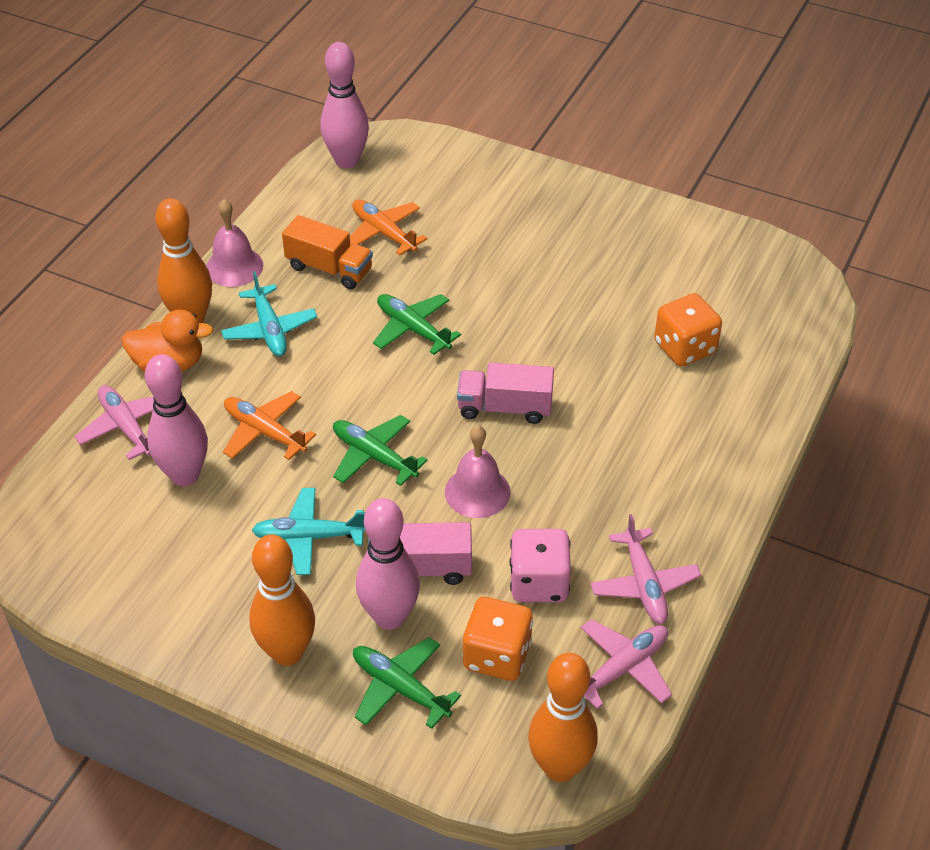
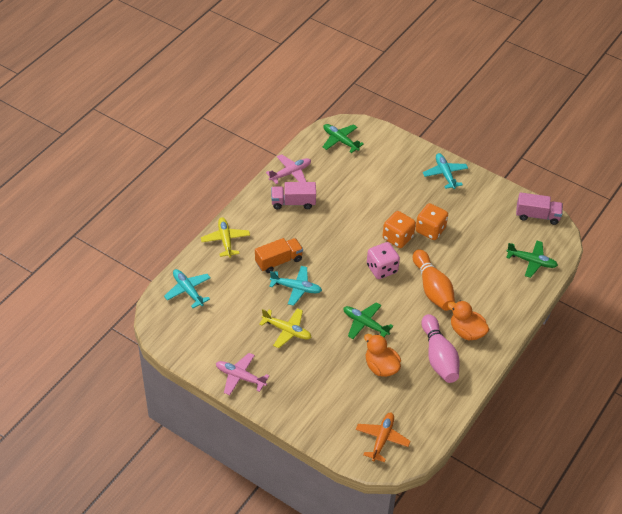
orange bowling pin: 3 -> 1
orange duck: 1 -> 2
orange plane: 2 -> 1
pink bell: 2 -> 0
pink bowling pin: 3 -> 1
pink plane: 3 -> 2
turquoise plane: 2 -> 3
yellow plane: 0 -> 2

